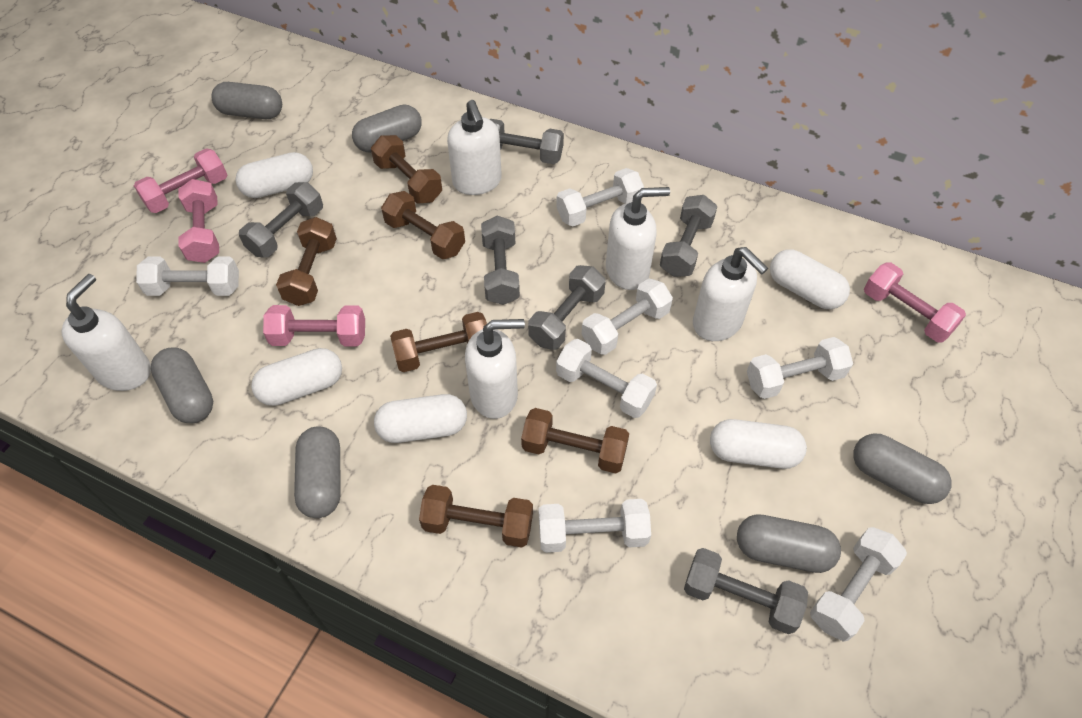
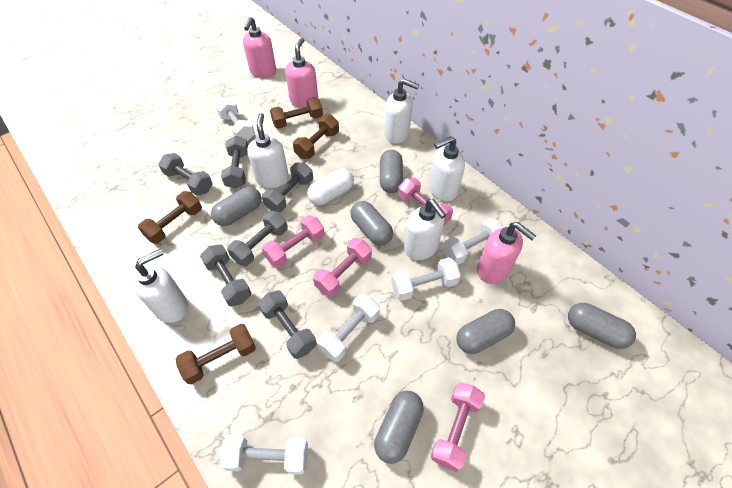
brown dumbbell: 6 -> 4
pink soap dispenser: 0 -> 3
white capsule: 5 -> 1
white dumbbell: 7 -> 5

